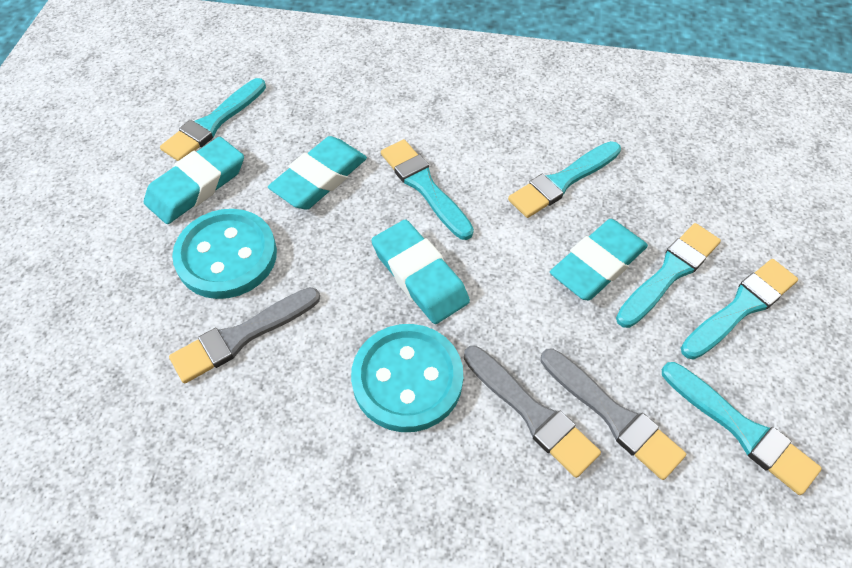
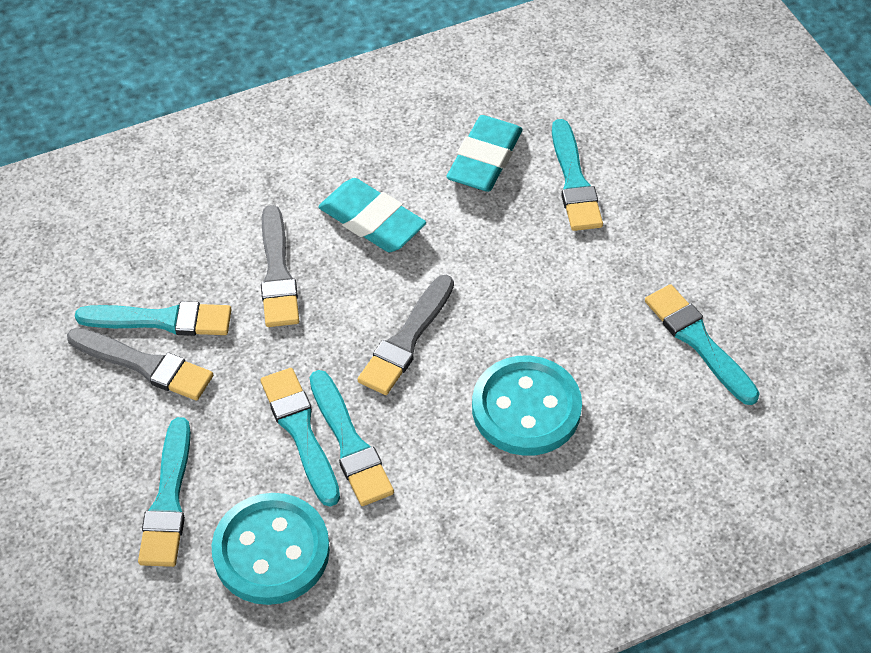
turquoise eraser: 4 -> 2

